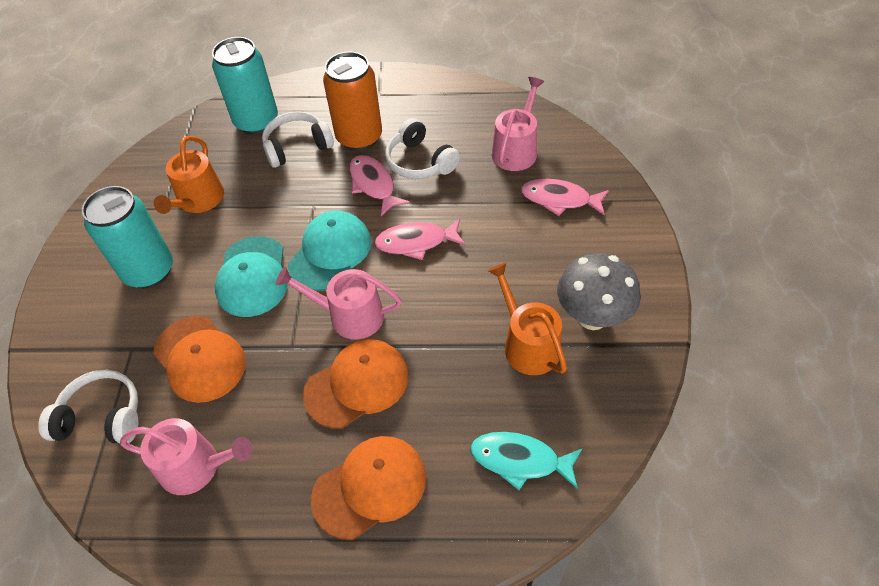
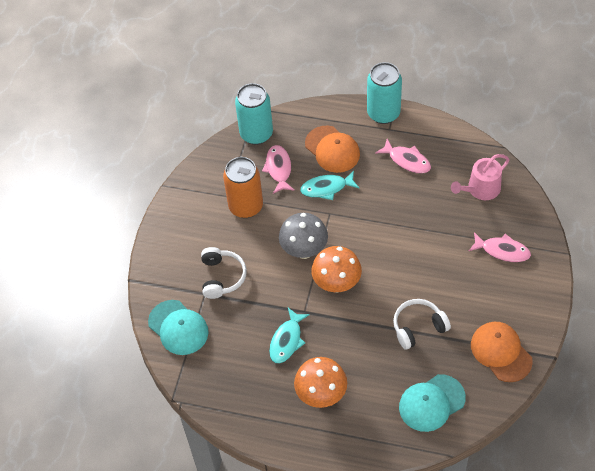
orange cap: 3 -> 2
orange mushroom: 0 -> 2
orange watering can: 2 -> 0
pink watering can: 3 -> 1
turquoise fish: 1 -> 2
white headphones: 3 -> 2

